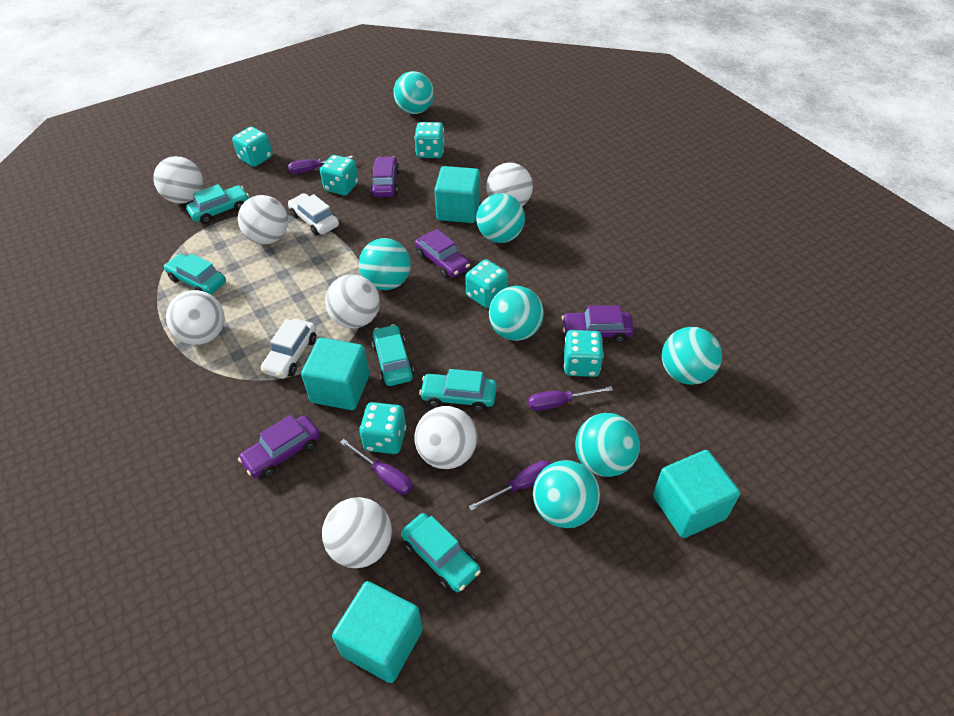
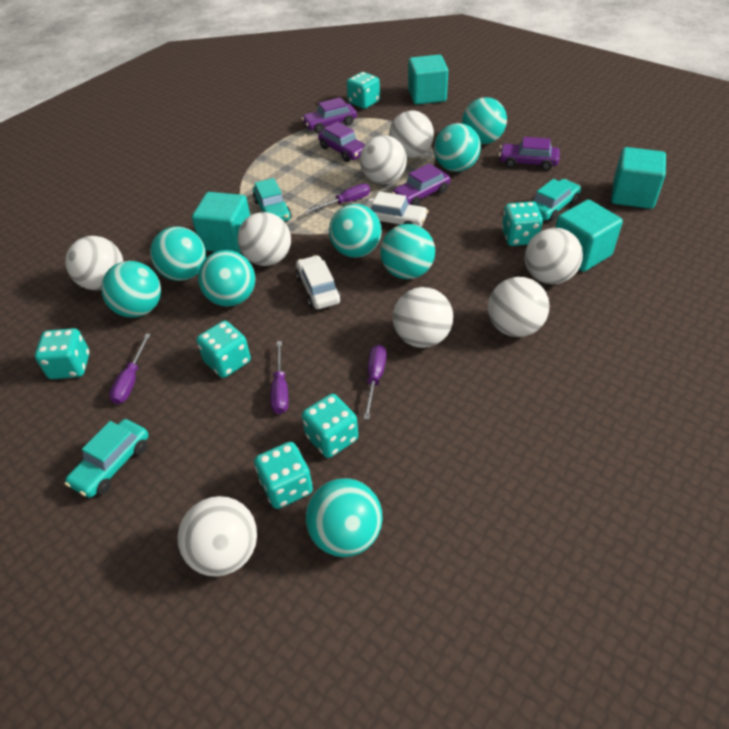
turquoise ball: 7 -> 8
turquoise car: 5 -> 3
white ball: 7 -> 8

